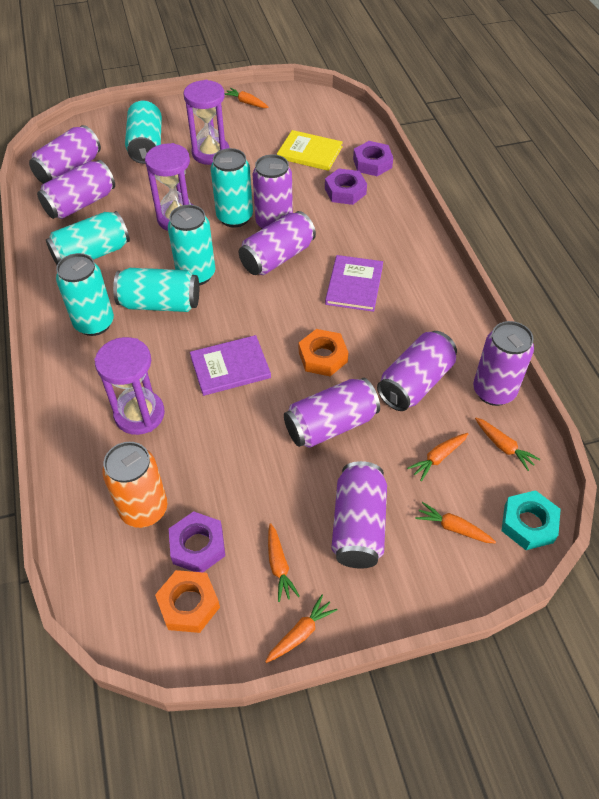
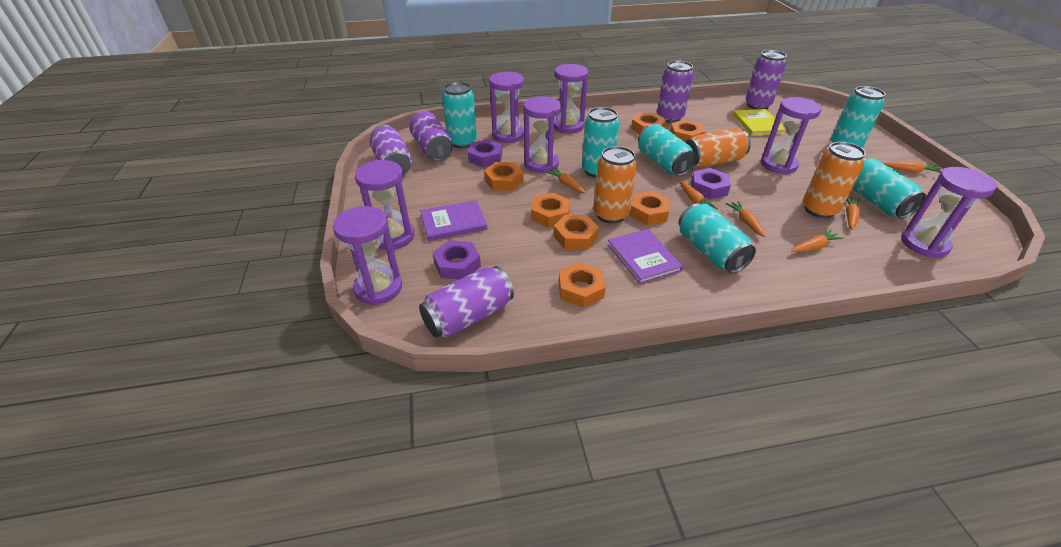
orange can: 1 -> 3
orange nut: 2 -> 7
purple can: 8 -> 5
purple hourglass: 3 -> 7
turquoise nut: 1 -> 0

